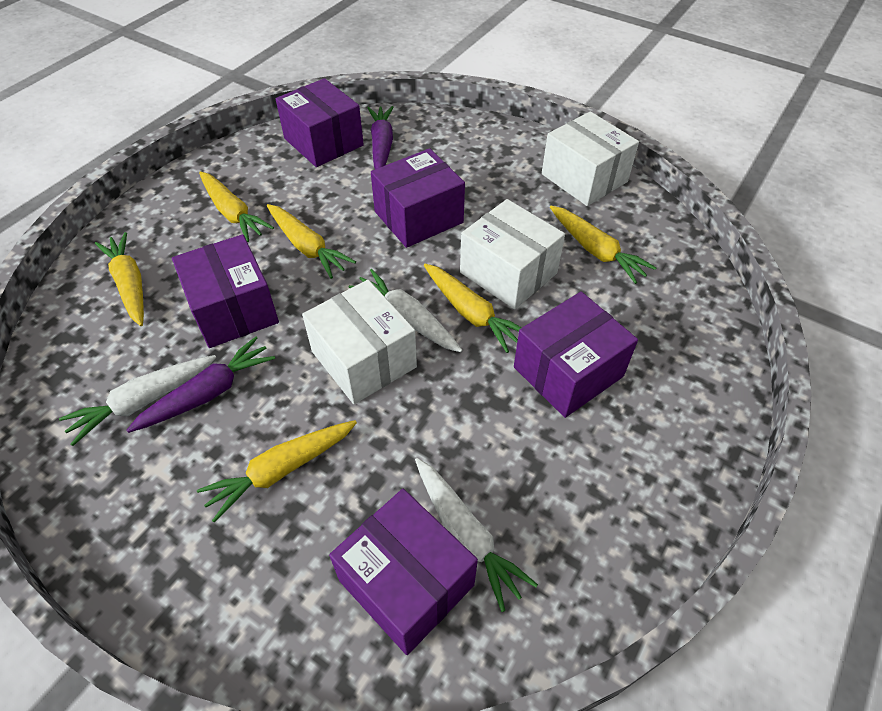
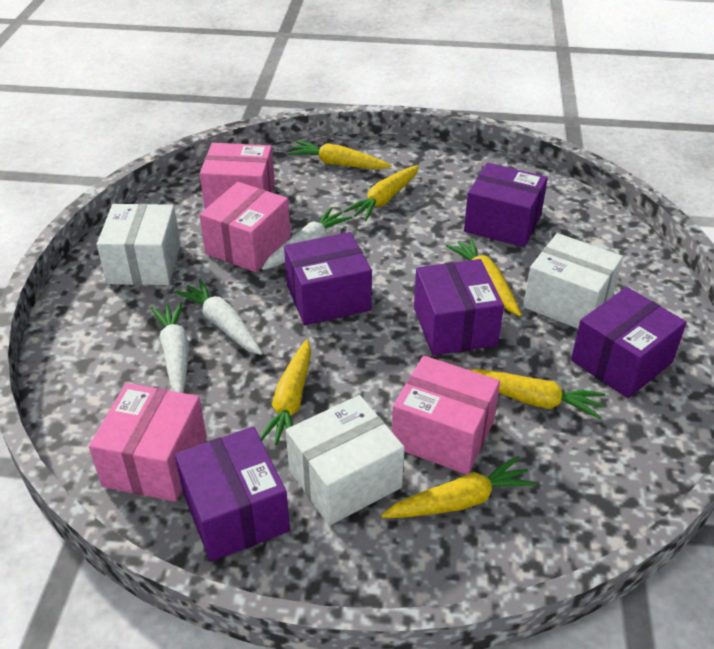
pink box: 0 -> 4
purple carrot: 2 -> 0

